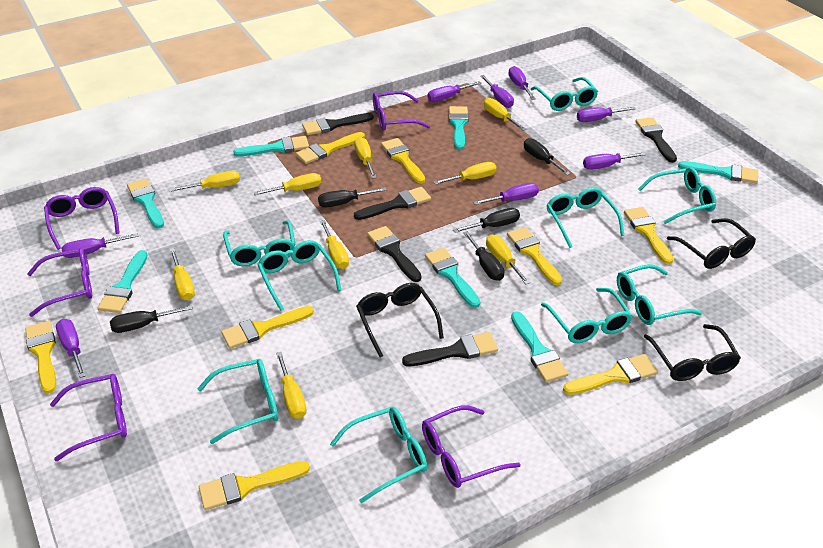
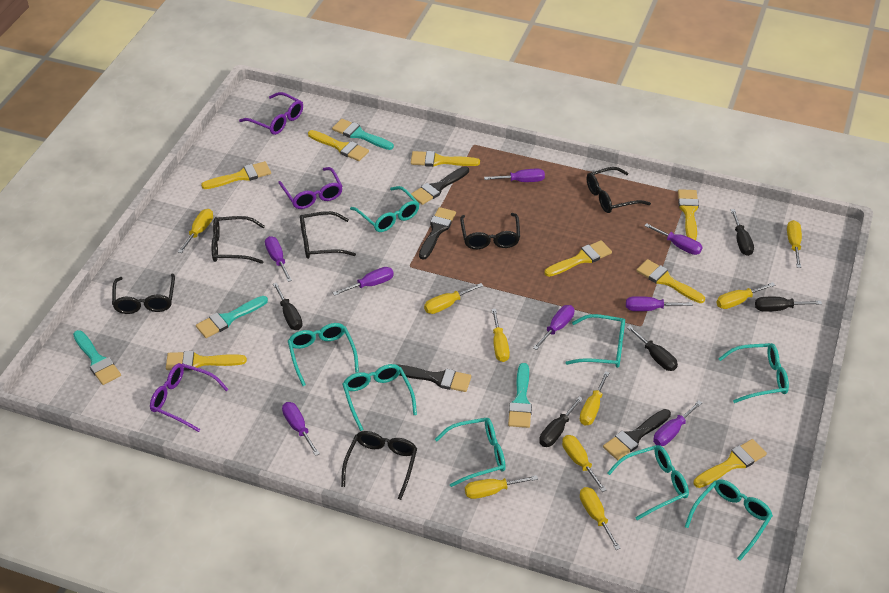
black brush: 5 -> 4
black glasses: 3 -> 6
purple glasses: 5 -> 3
turquoise brush: 7 -> 4
turquoise glasses: 9 -> 8

